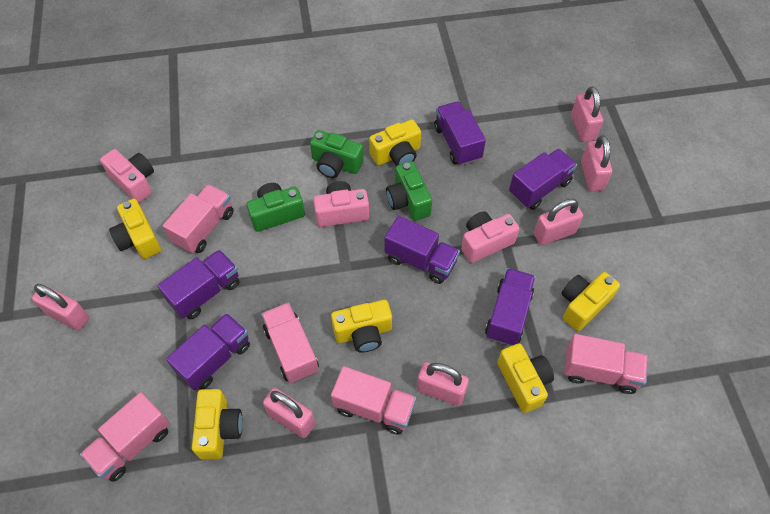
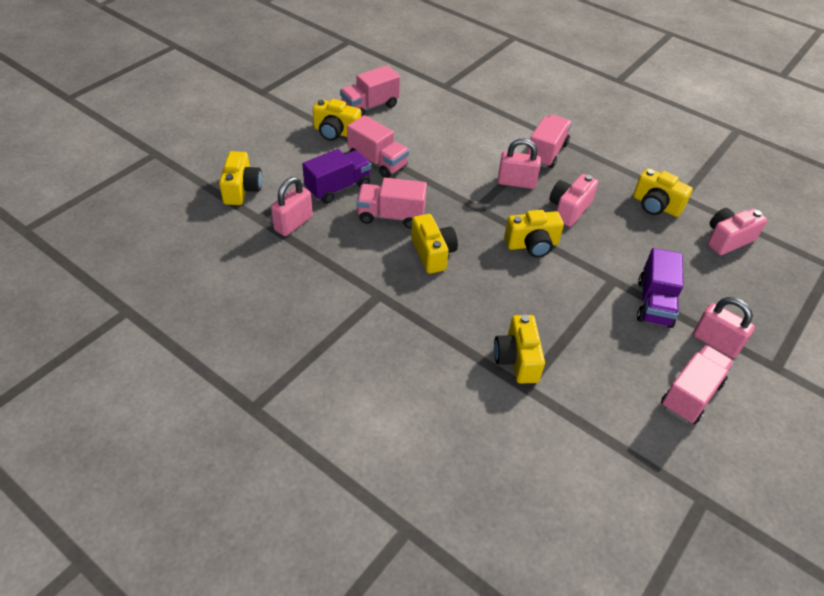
green camera: 3 -> 0
pink camera: 3 -> 2
pink padlock: 6 -> 3
purple truck: 6 -> 2

